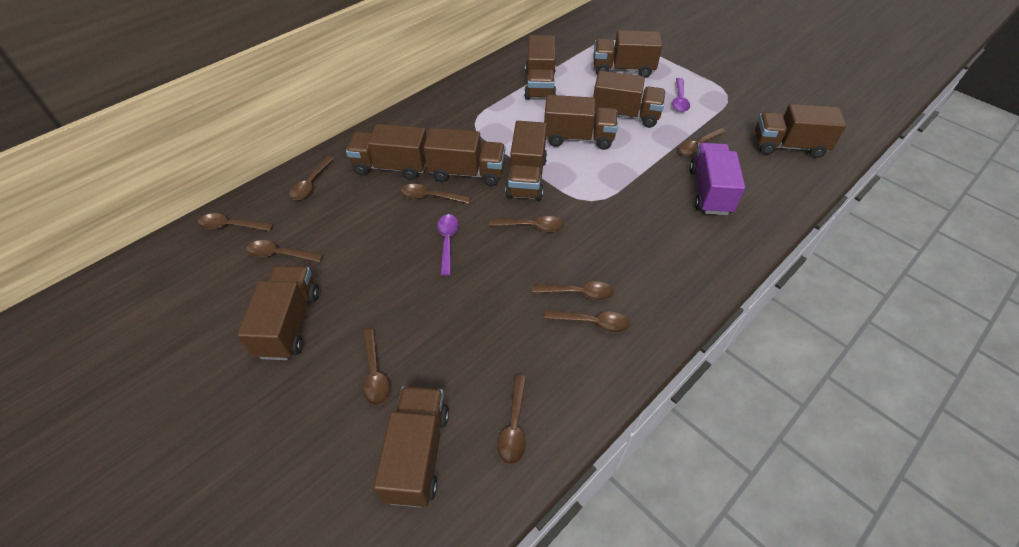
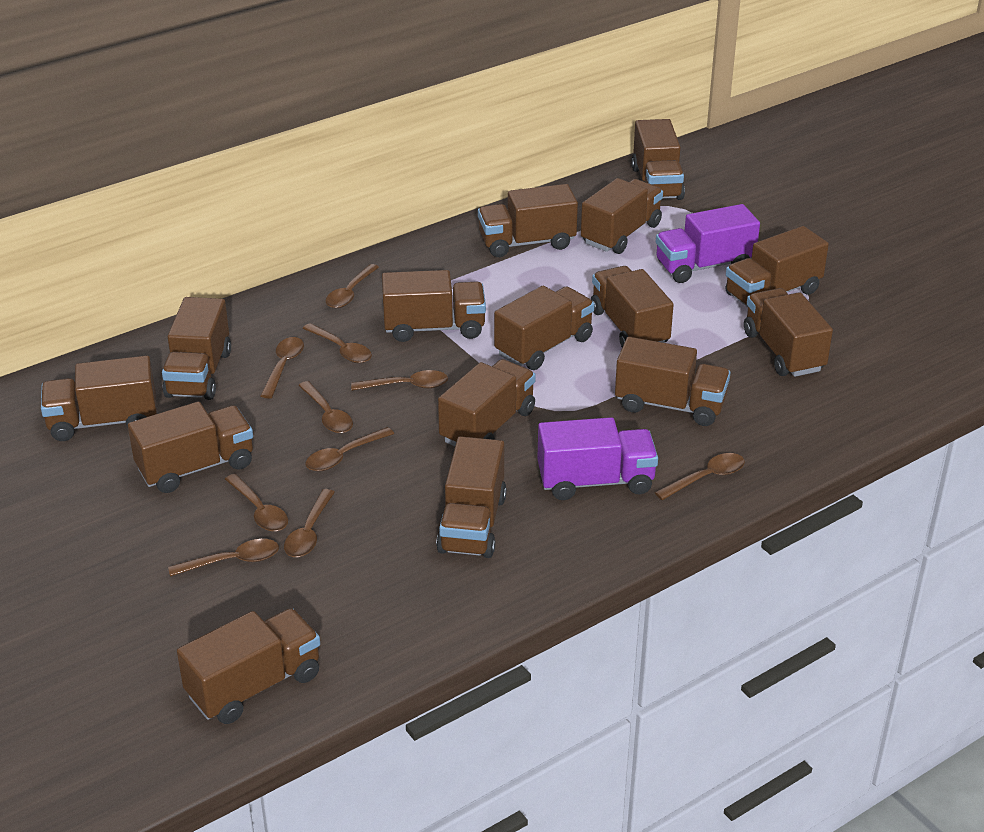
brown truck: 10 -> 15
purple spoon: 2 -> 0
purple truck: 1 -> 2

